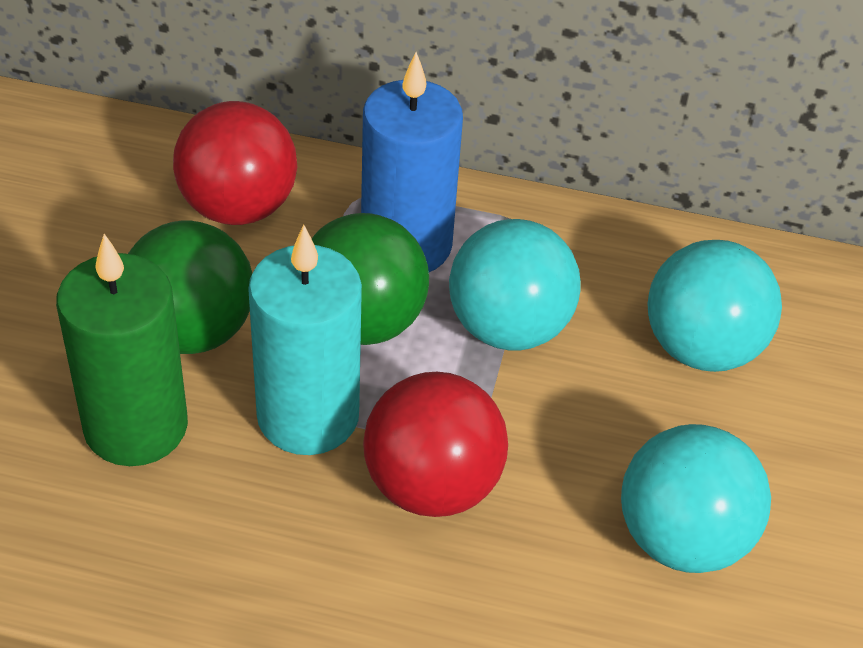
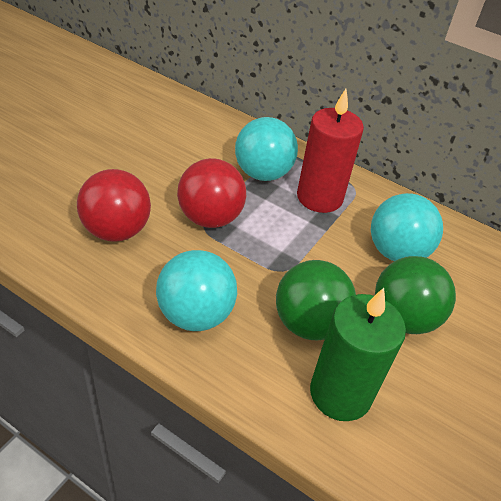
blue candle: 1 -> 0
red candle: 0 -> 1
turquoise candle: 1 -> 0

